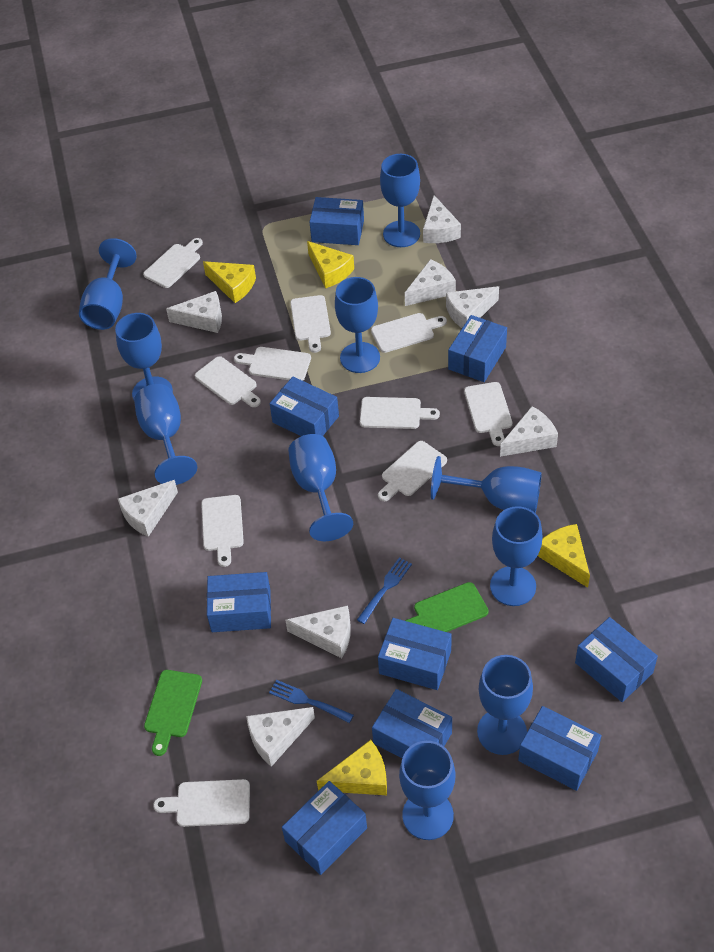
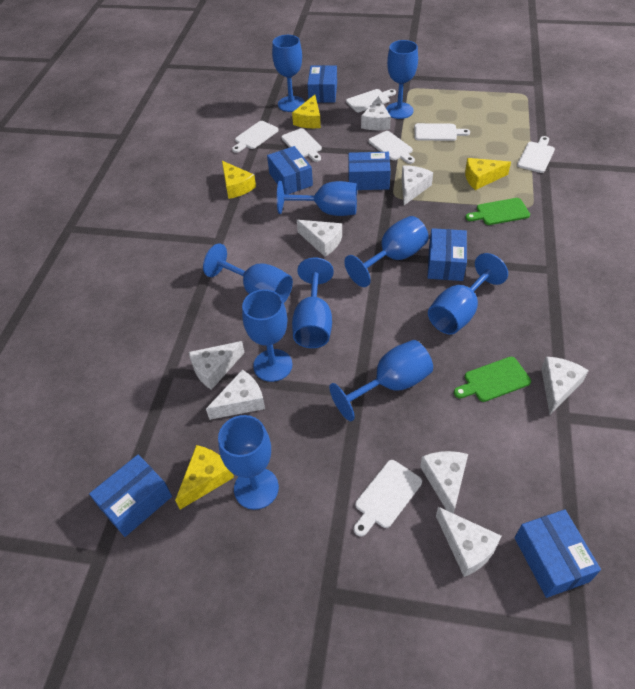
blue box: 9 -> 6
blue fork: 2 -> 0
white cutting board: 10 -> 7

